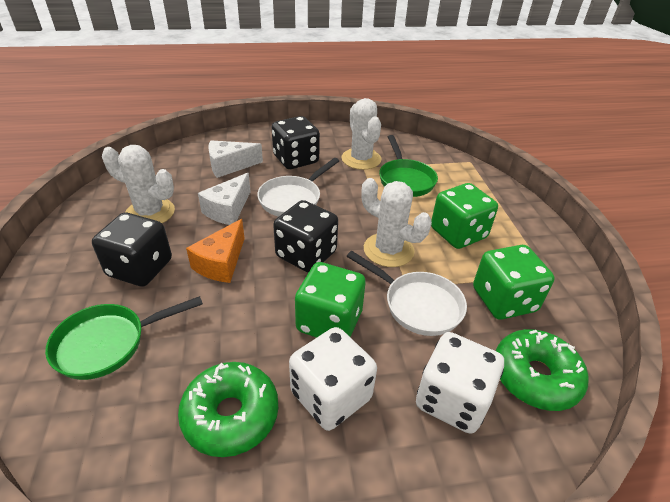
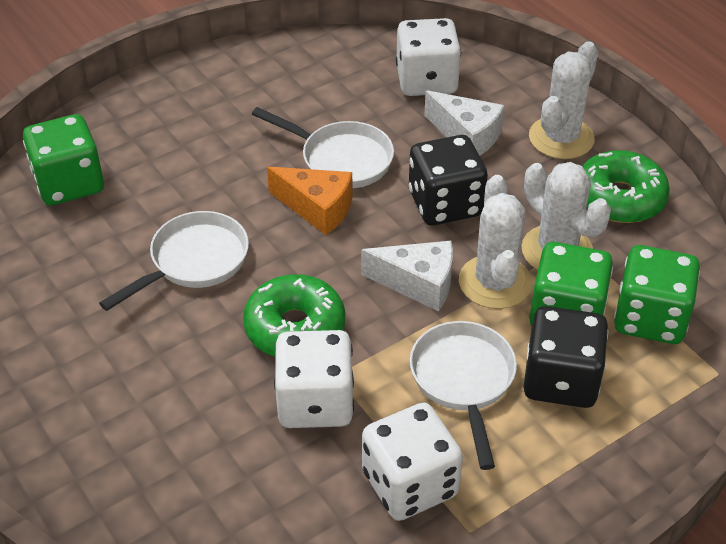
black dice: 3 -> 2
green pan: 2 -> 0
white dice: 2 -> 3
white pan: 2 -> 3

